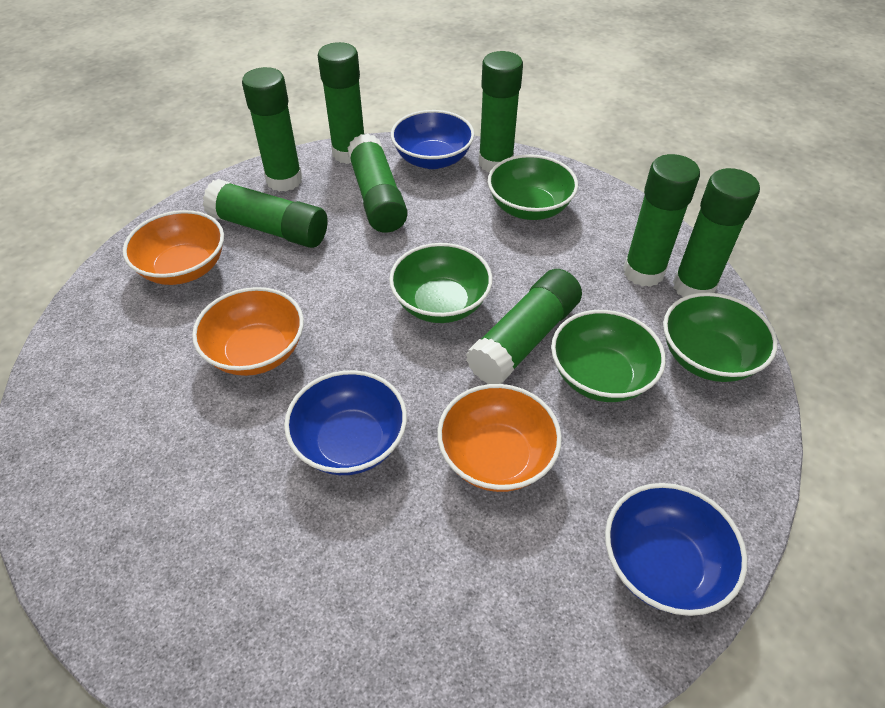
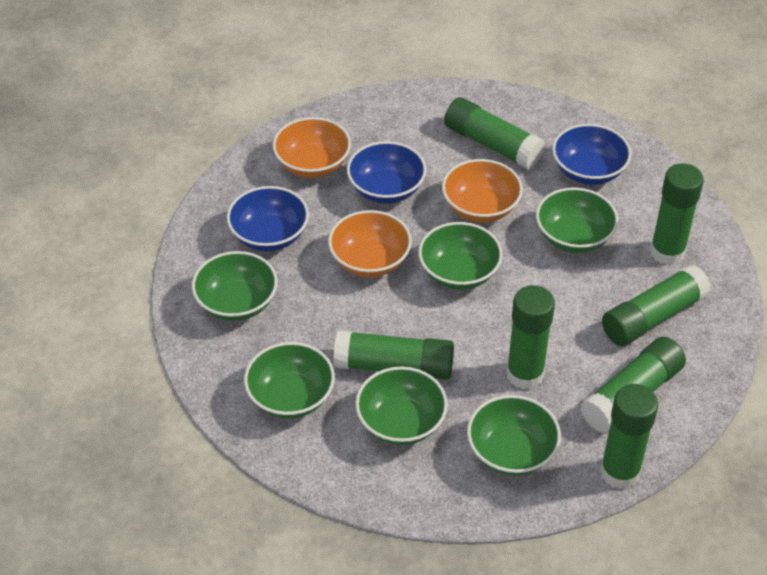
green bowl: 4 -> 6
green glue stick: 8 -> 7

